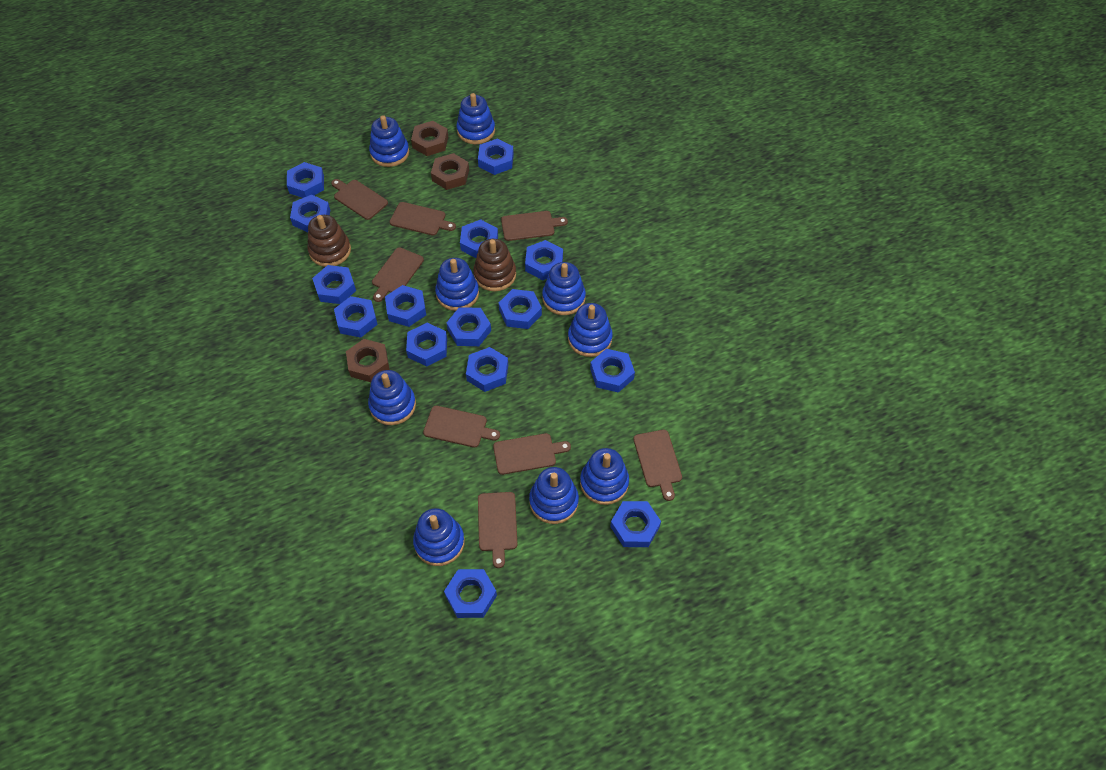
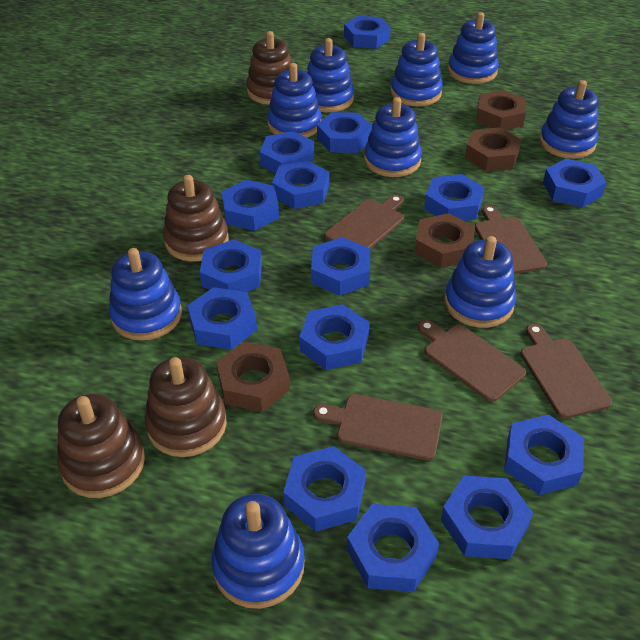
brown cutting board: 8 -> 5
brown nut: 3 -> 4
brown stacking toy: 2 -> 4

